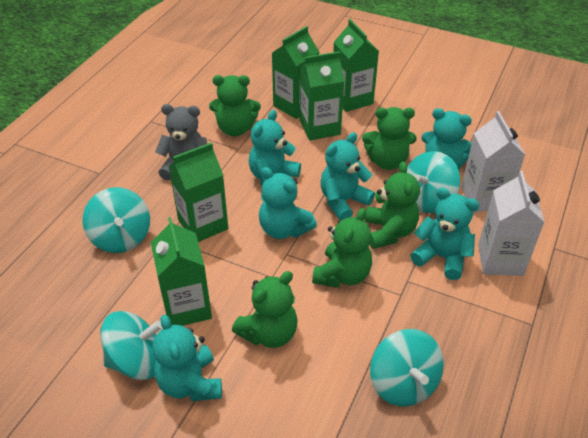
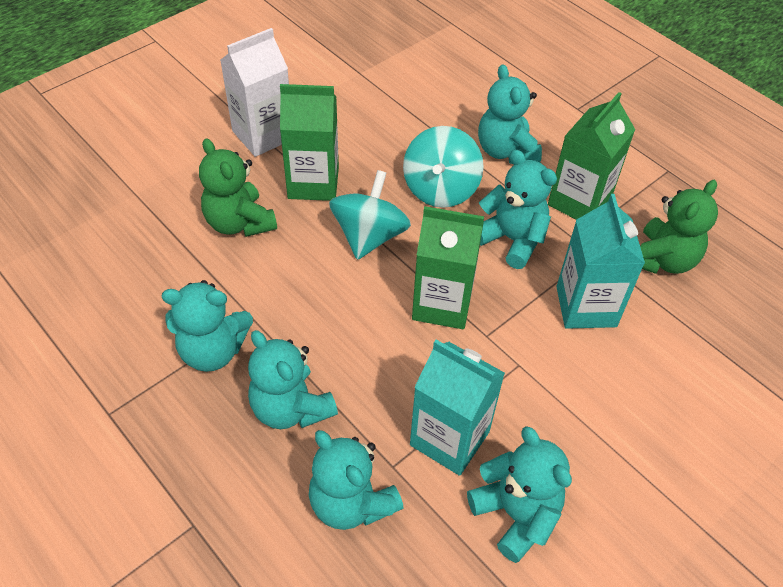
green carton: 5 -> 3
green teddy bear: 5 -> 2
grey teddy bear: 1 -> 0
turquoise carton: 0 -> 2
turquoise spinning top: 4 -> 2
white carton: 2 -> 1

